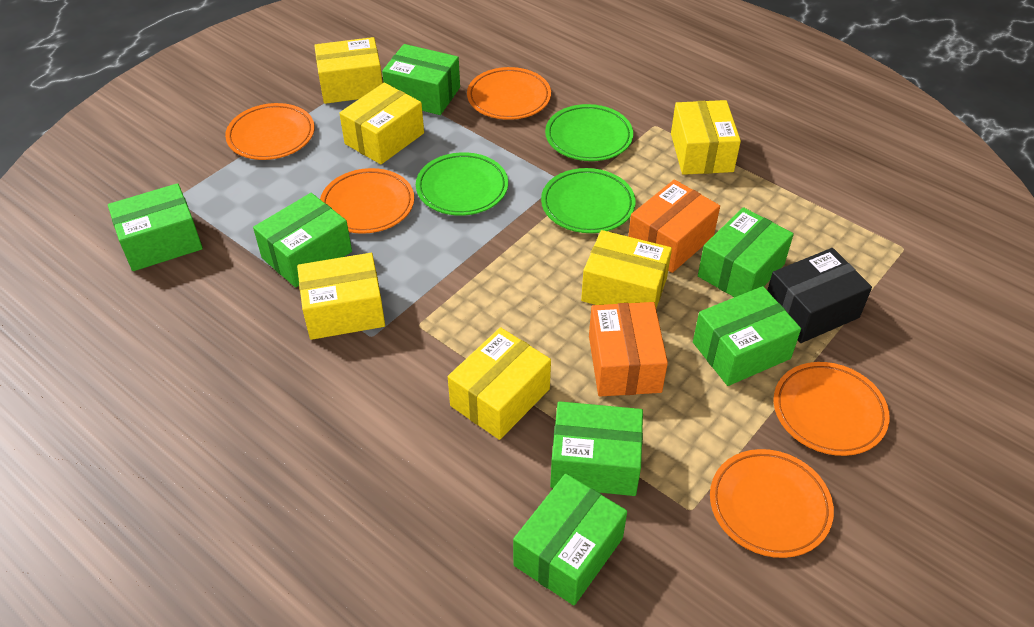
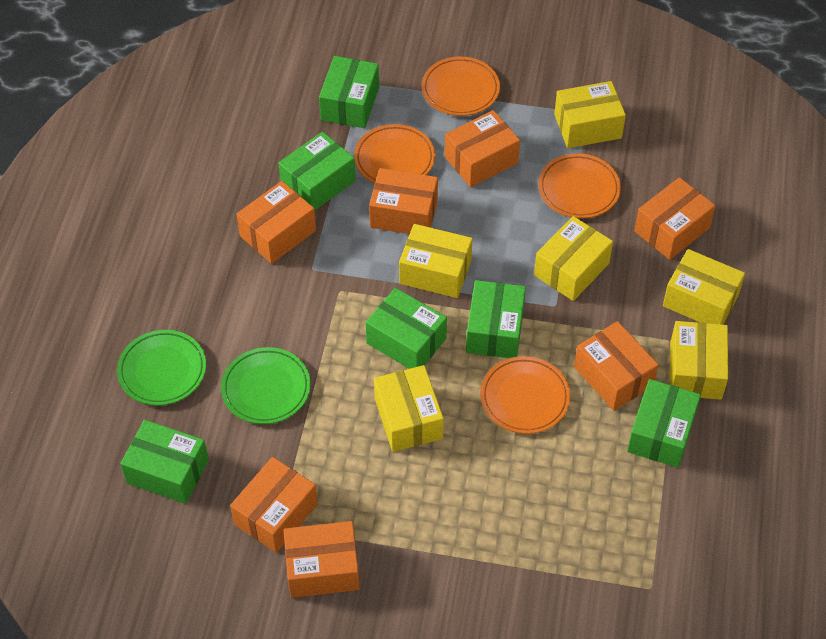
black box: 1 -> 0
green box: 7 -> 6
green plate: 3 -> 2
orange box: 2 -> 7
orange plate: 5 -> 4

